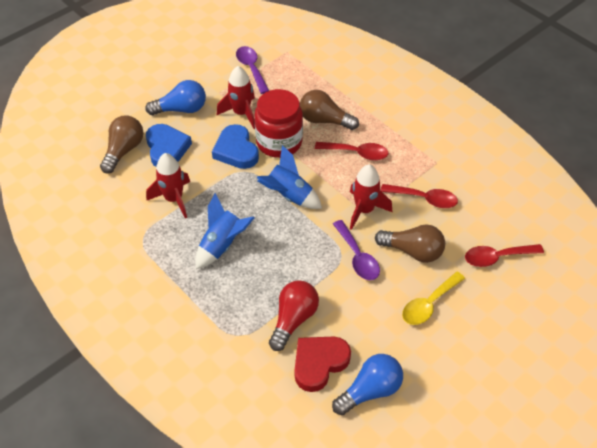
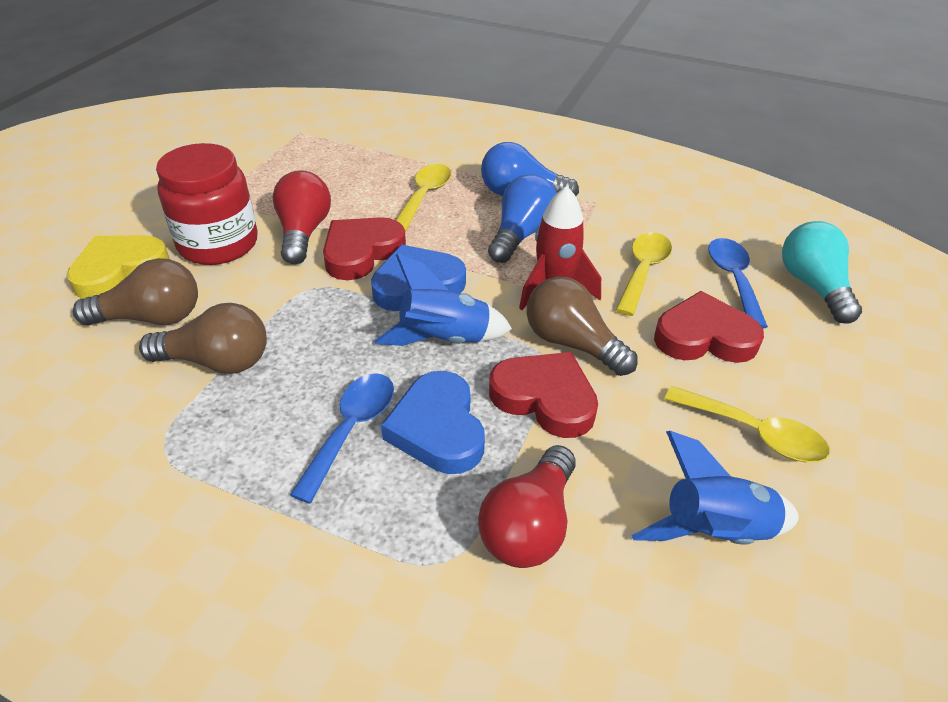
blue spoon: 0 -> 2
purple spoon: 2 -> 0
red heart: 1 -> 3
red light bulb: 1 -> 2
red rocket: 3 -> 1
red spoon: 3 -> 0
turquoise light bulb: 0 -> 1
yellow heart: 0 -> 1
yellow spoon: 1 -> 3

